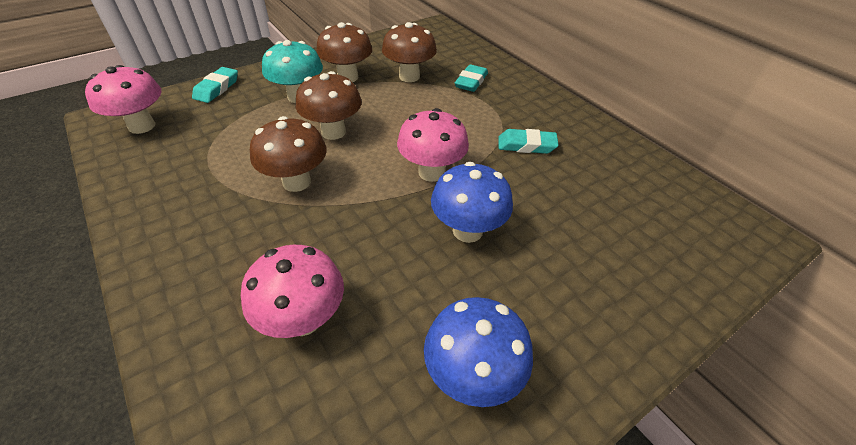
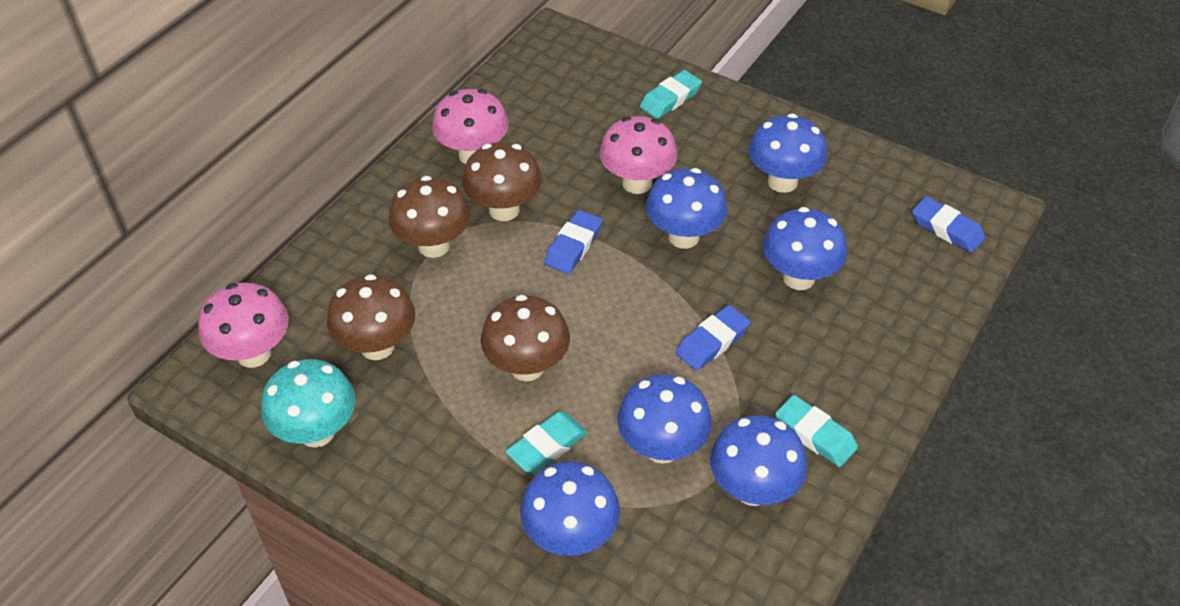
blue eraser: 0 -> 3
blue mushroom: 2 -> 6

